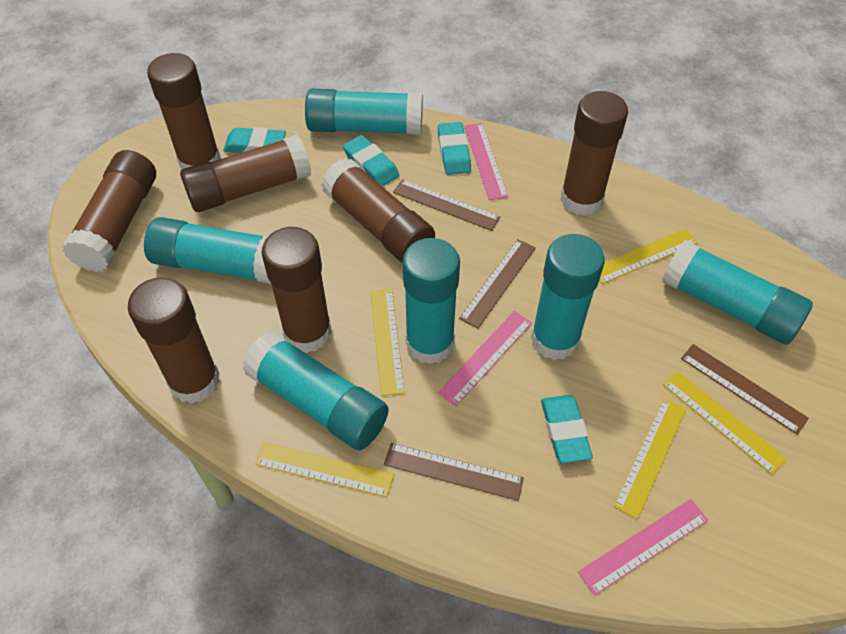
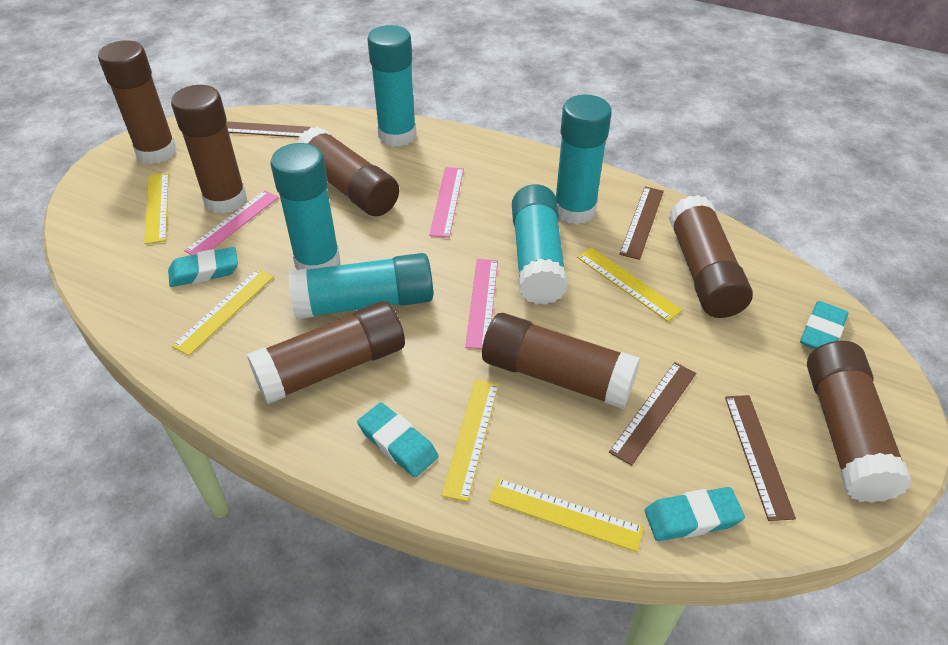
turquoise glue stick: 6 -> 5

